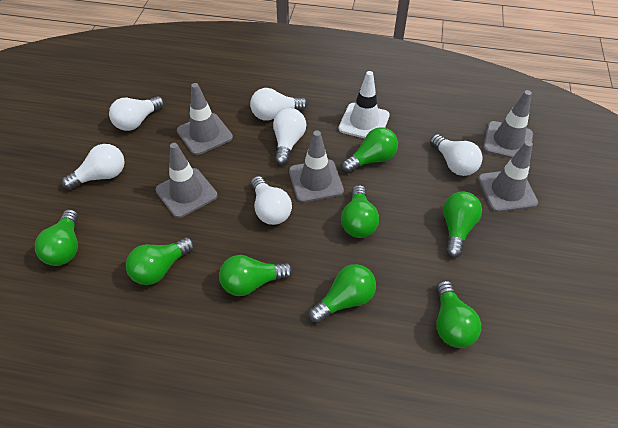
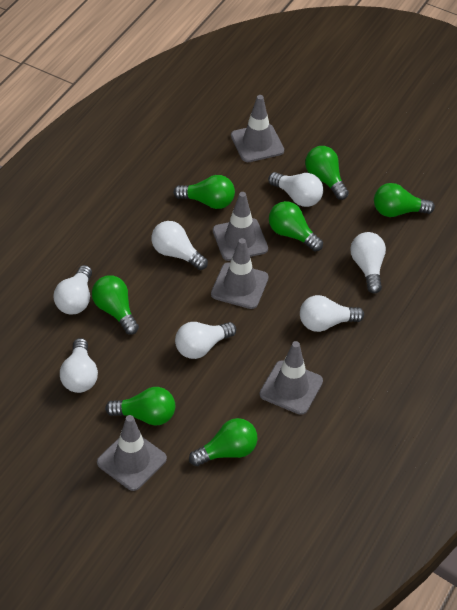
green light bulb: 8 -> 7
white light bulb: 6 -> 7
white traffic cone: 1 -> 0

